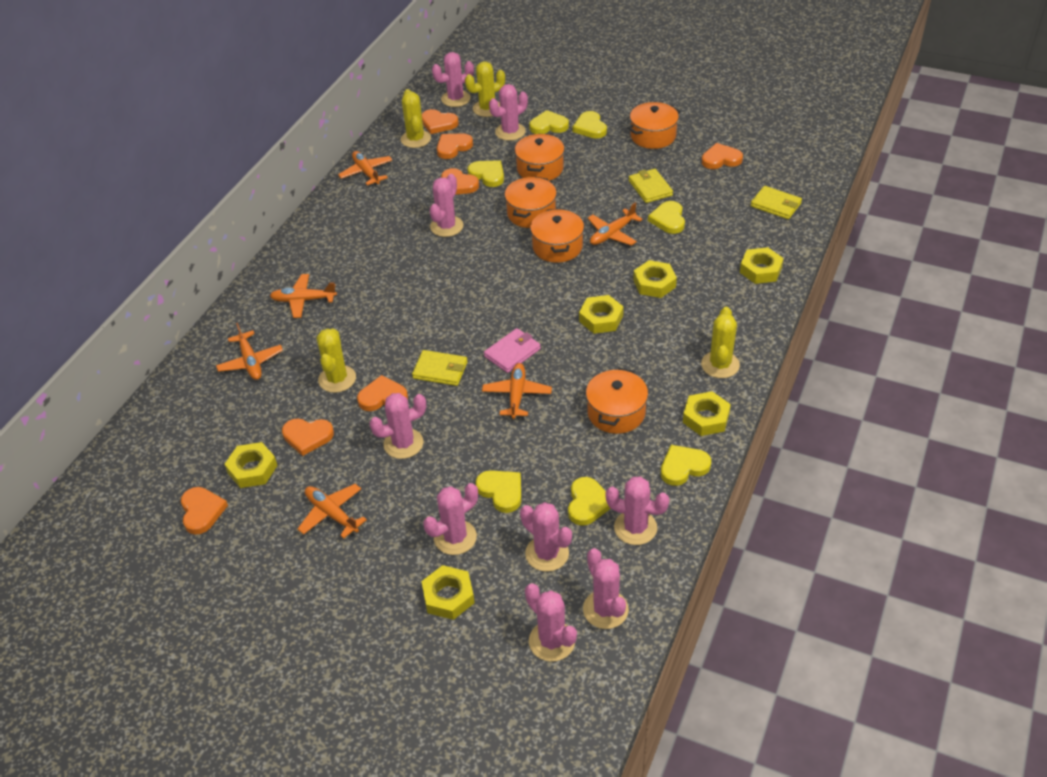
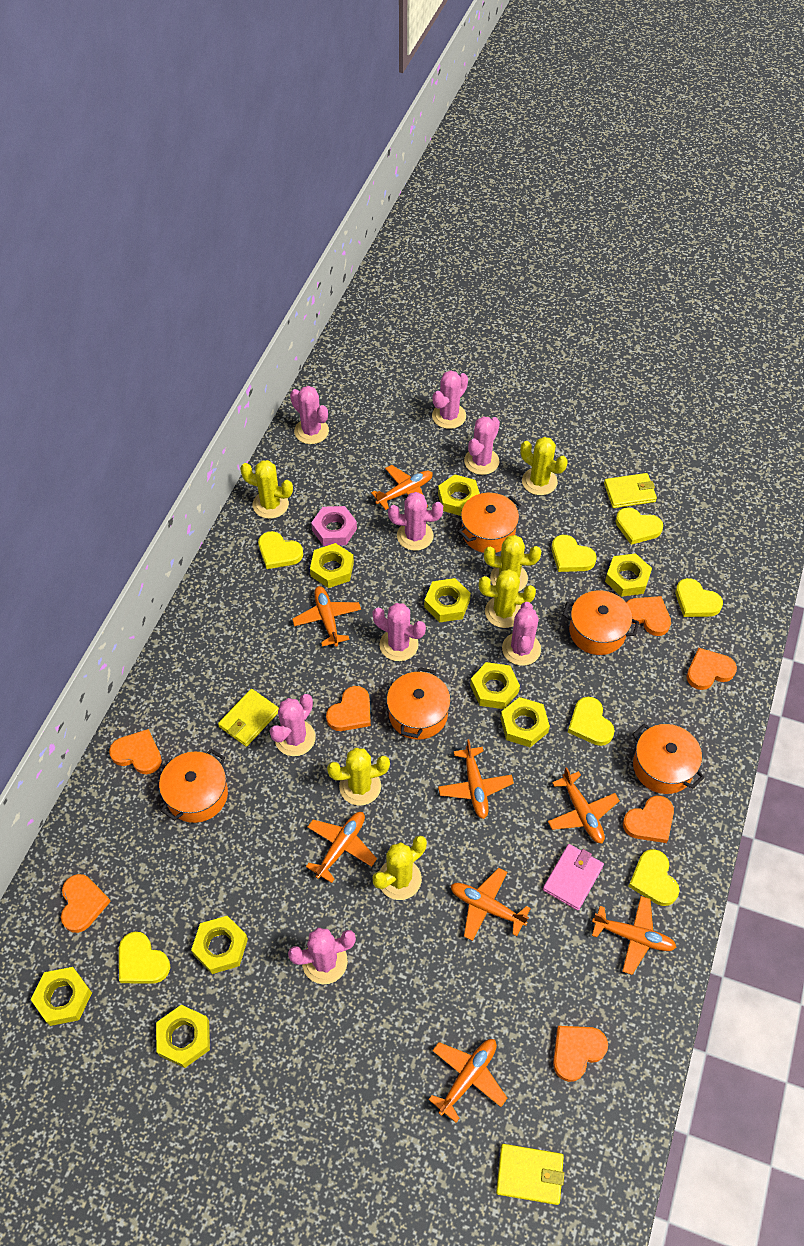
orange plane: 6 -> 8
pink cactus: 9 -> 8
pink nut: 0 -> 1
yellow cactus: 4 -> 6
yellow nut: 6 -> 9

